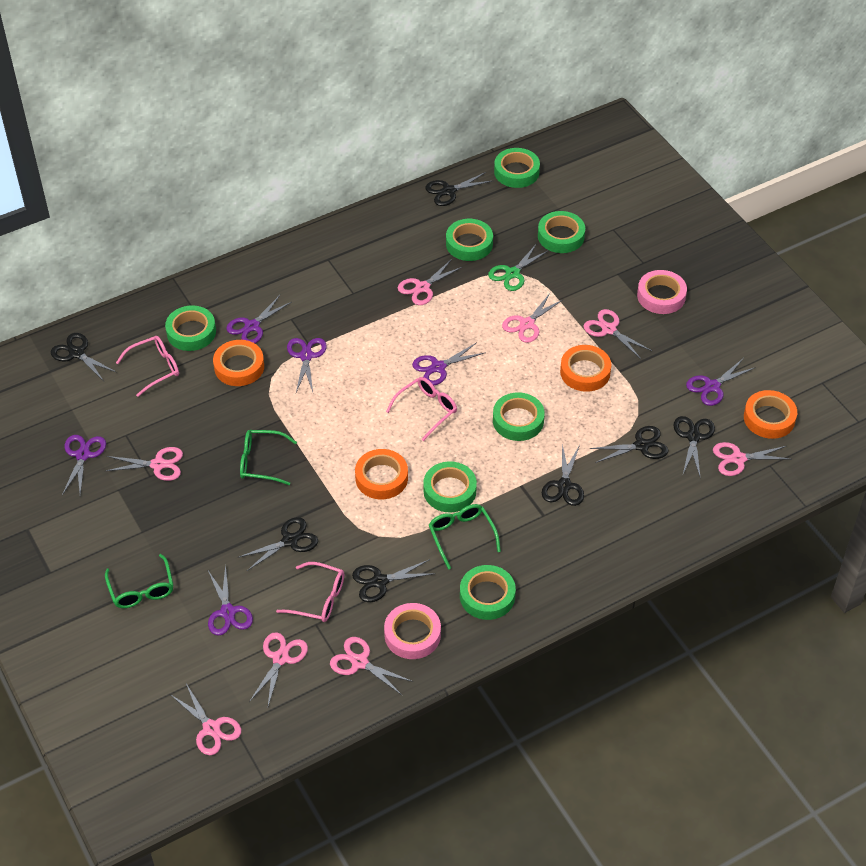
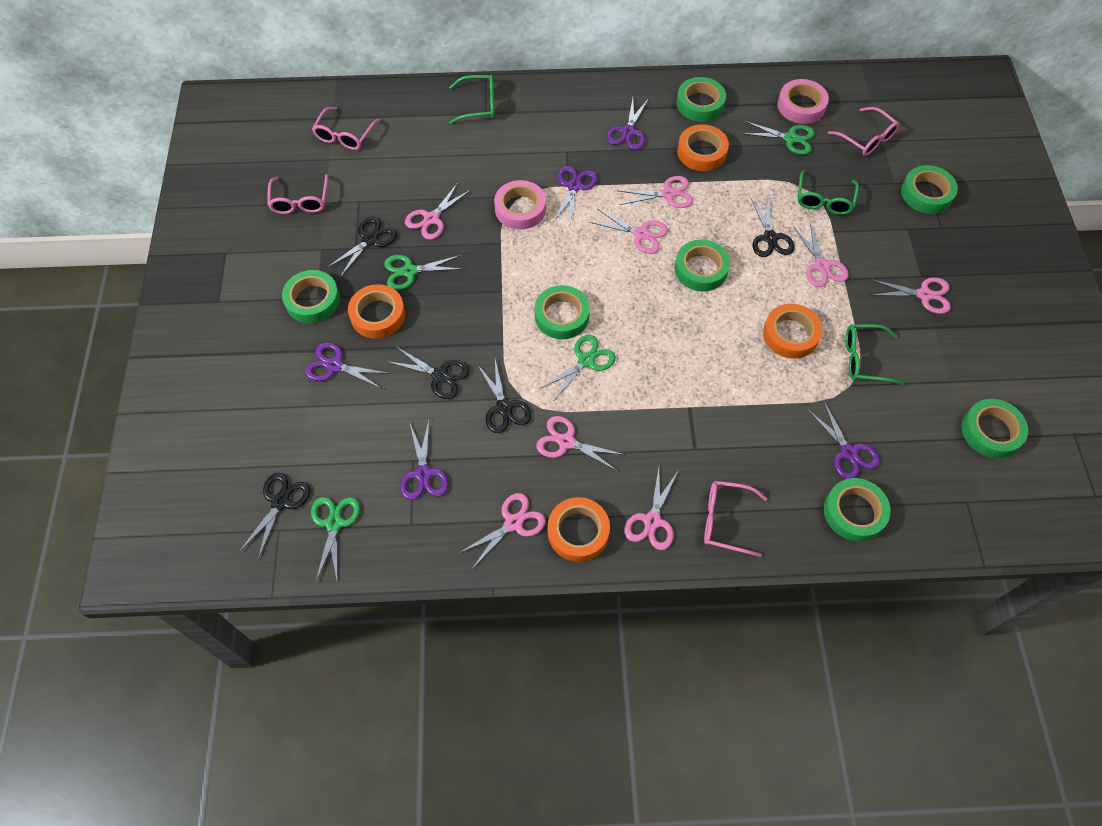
black scissors: 7 -> 5
green scissors: 1 -> 4
pink glasses: 3 -> 4
purple scissors: 6 -> 5

